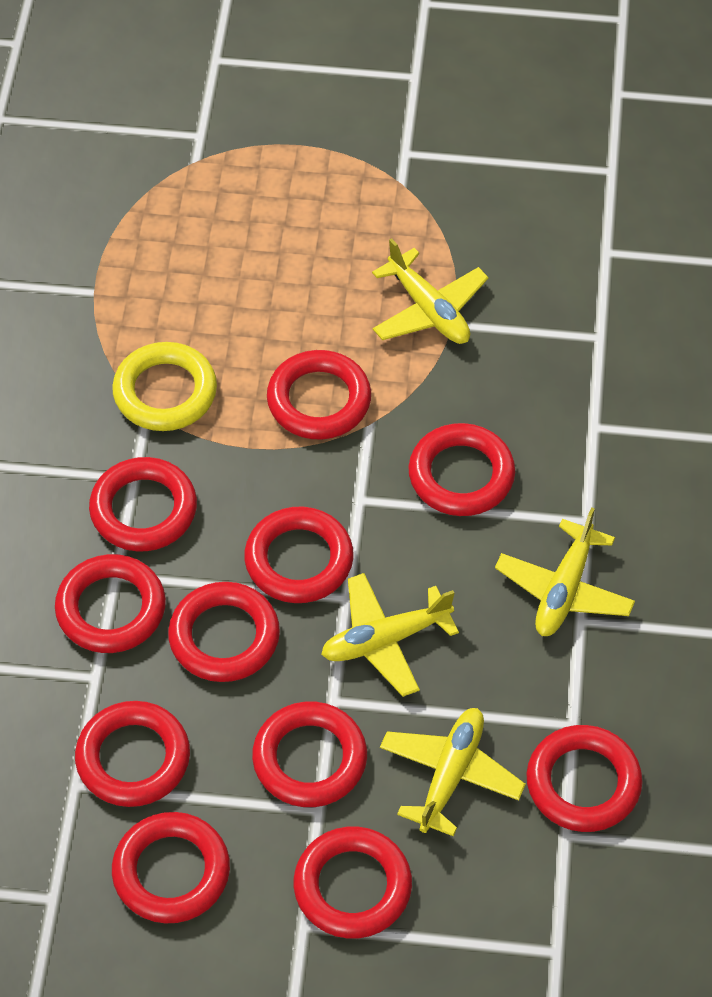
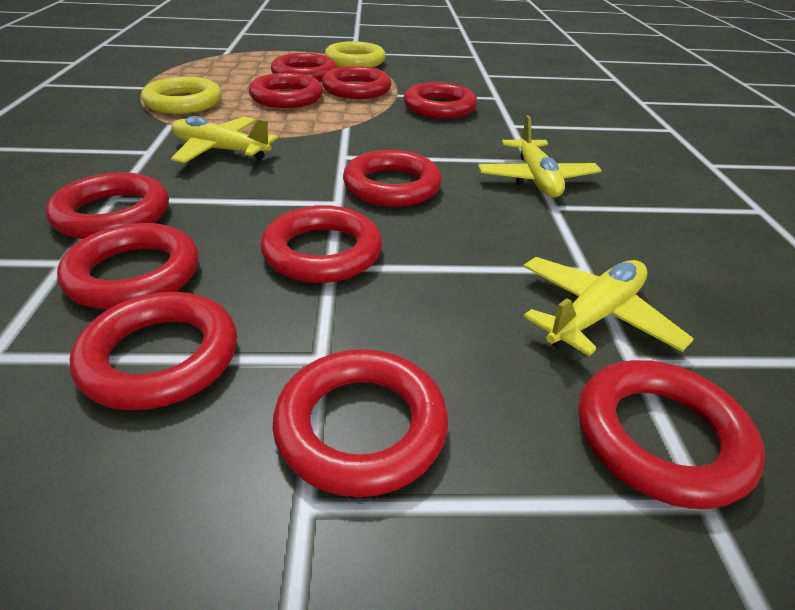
yellow plane: 4 -> 3
yellow ring: 1 -> 2

